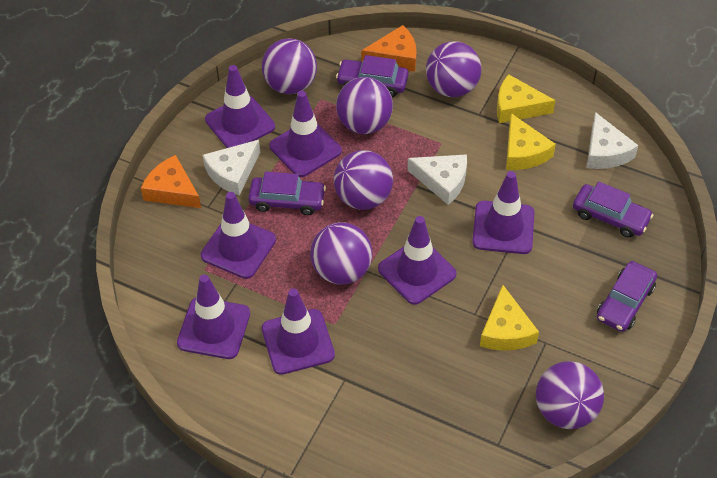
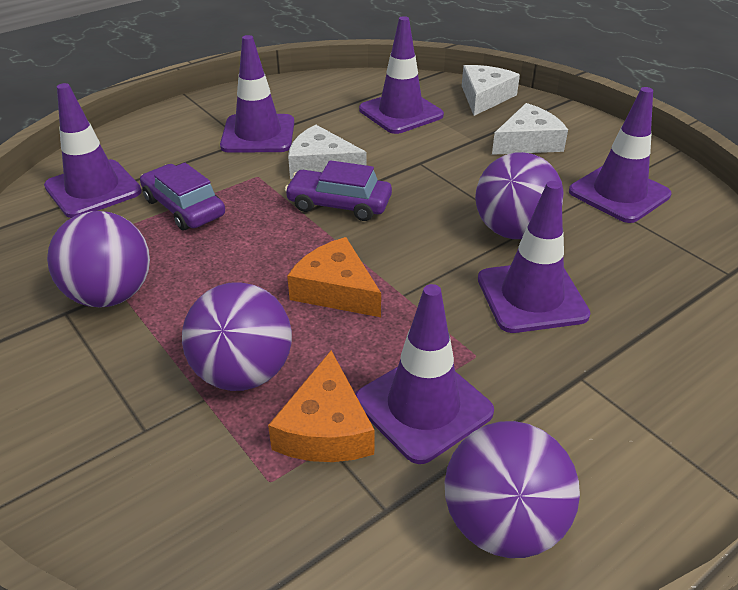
purple ball: 6 -> 4
purple car: 4 -> 2
purple traffic cone: 7 -> 6
yellow cheese: 3 -> 0

